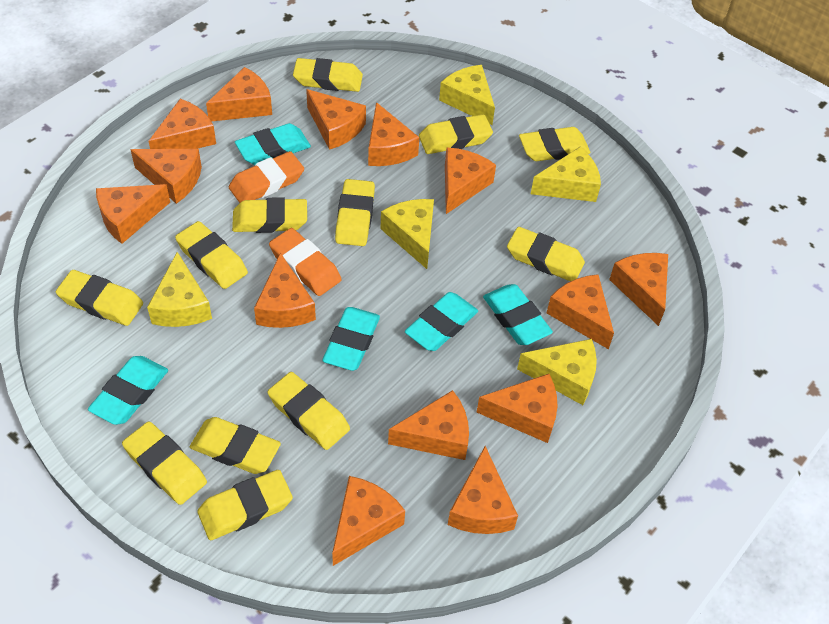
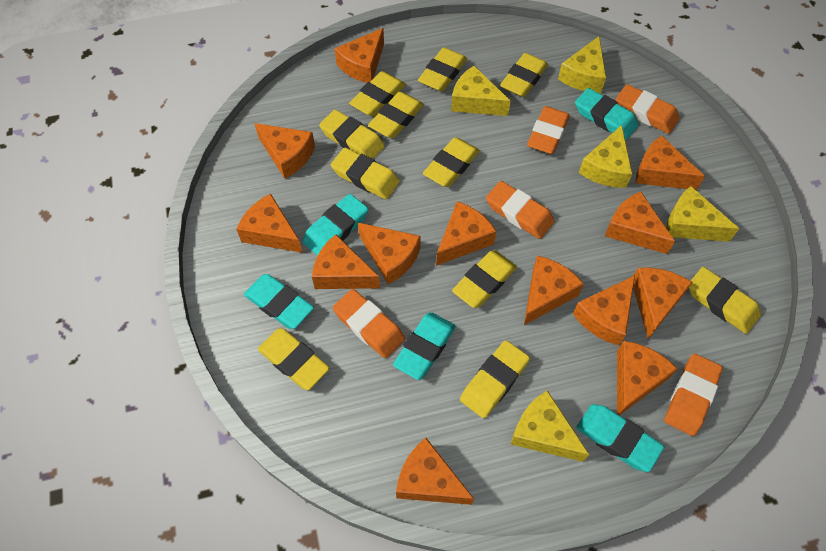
orange cheese: 14 -> 13
orange eraser: 2 -> 5
yellow eraser: 12 -> 11

